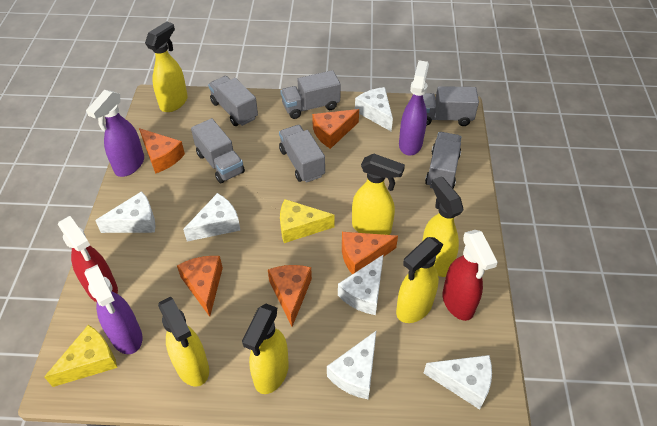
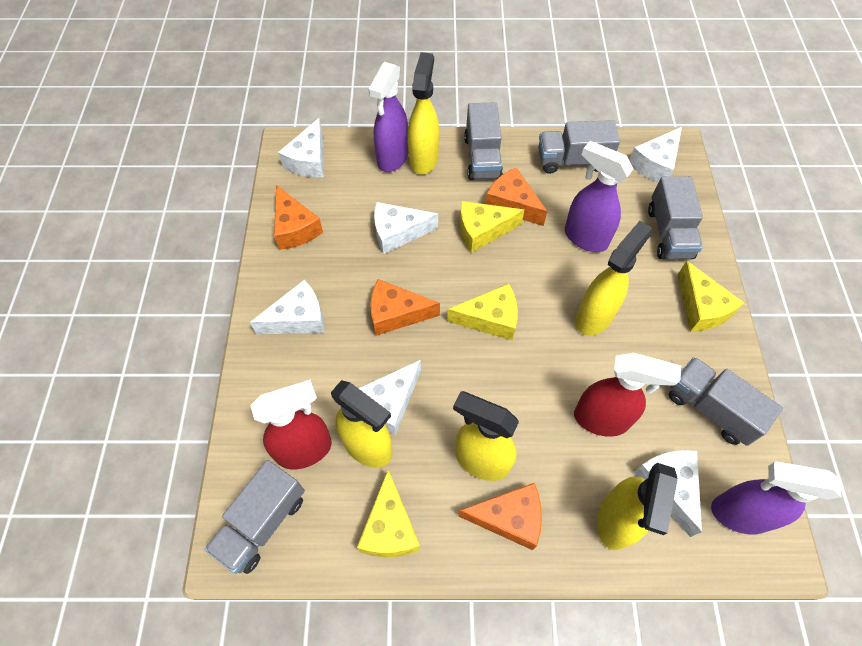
grey truck: 6 -> 5
orange cheese: 5 -> 4
yellow cheese: 2 -> 4
yellow spray bottle: 6 -> 5

